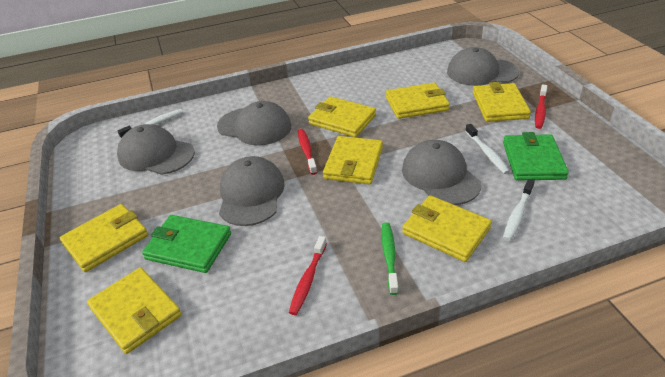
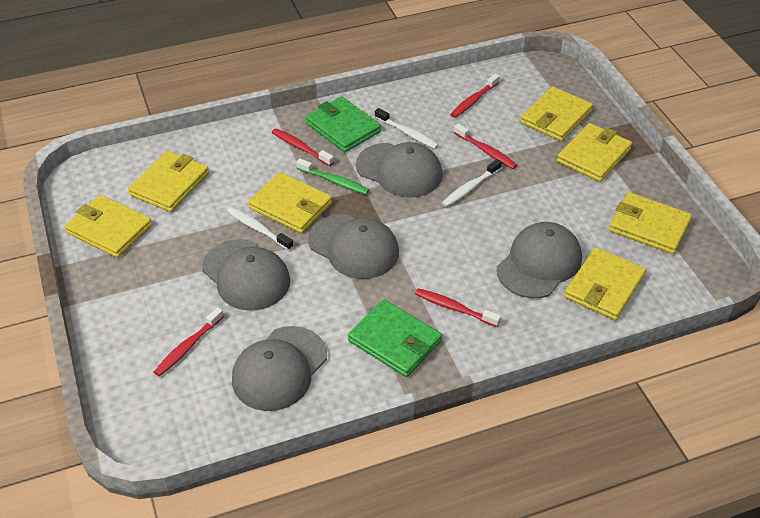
red toothbrush: 3 -> 5

